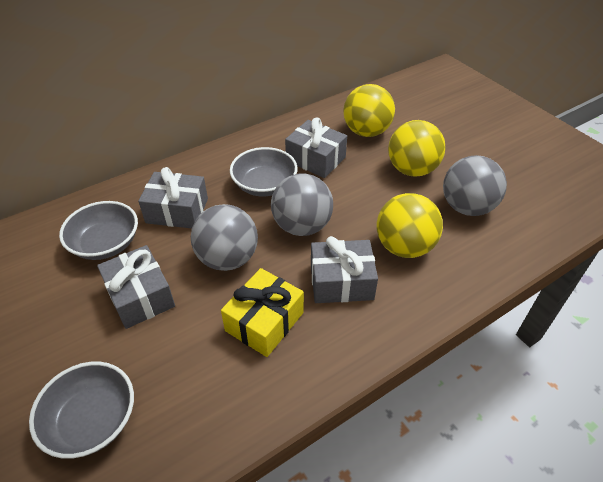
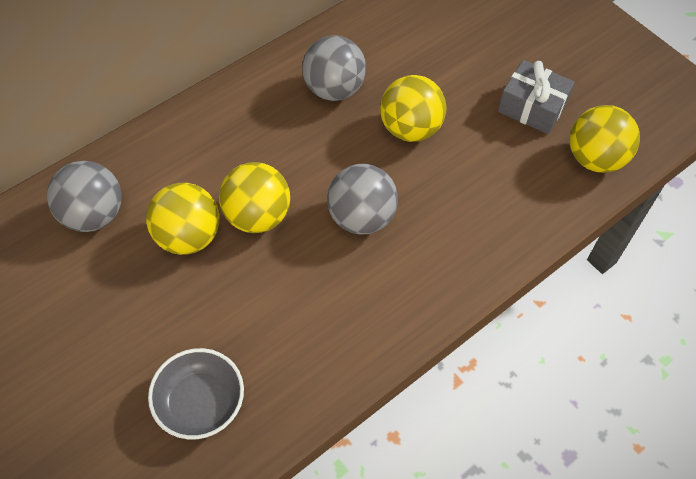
grey bowl: 3 -> 1
grey gift: 4 -> 1
yellow ball: 3 -> 4
yellow gift: 1 -> 0

